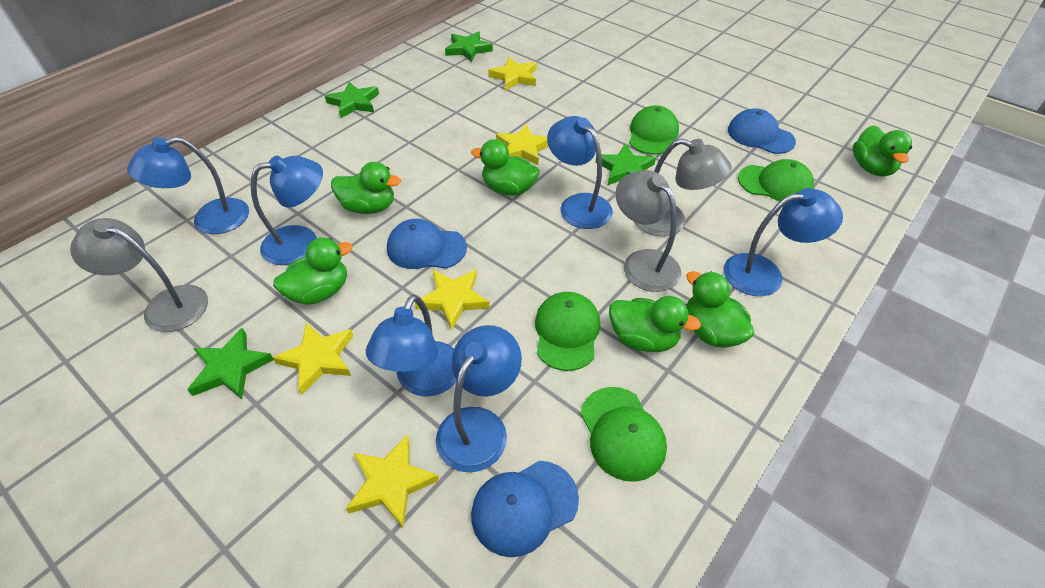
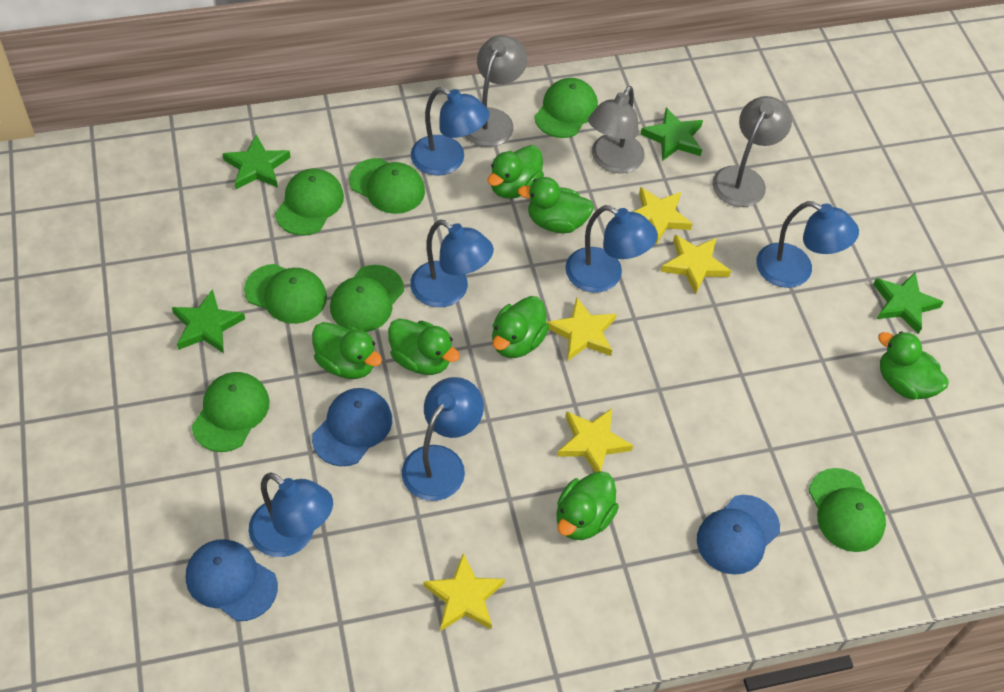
green cap: 4 -> 7
green duck: 6 -> 7

